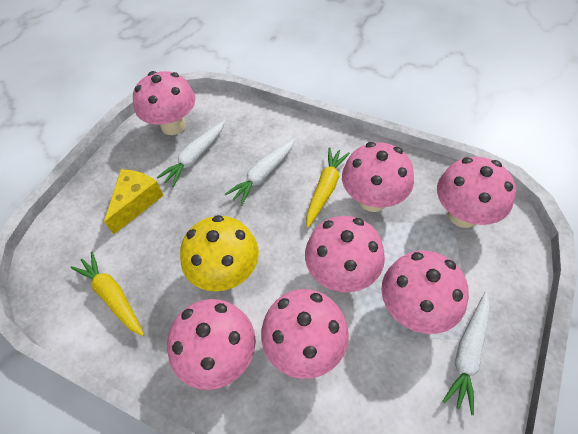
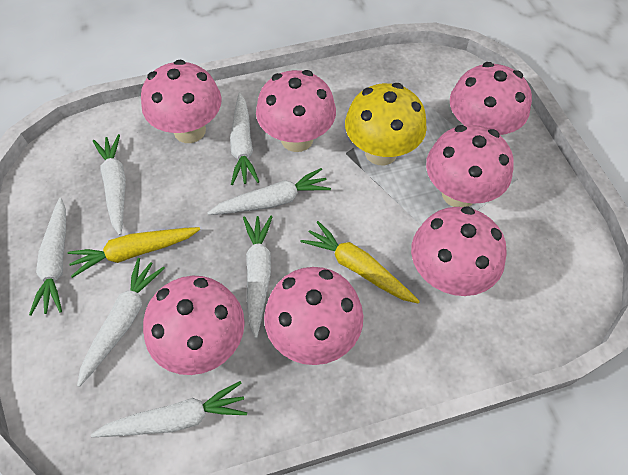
white carrot: 3 -> 7
yellow cheese: 1 -> 0

